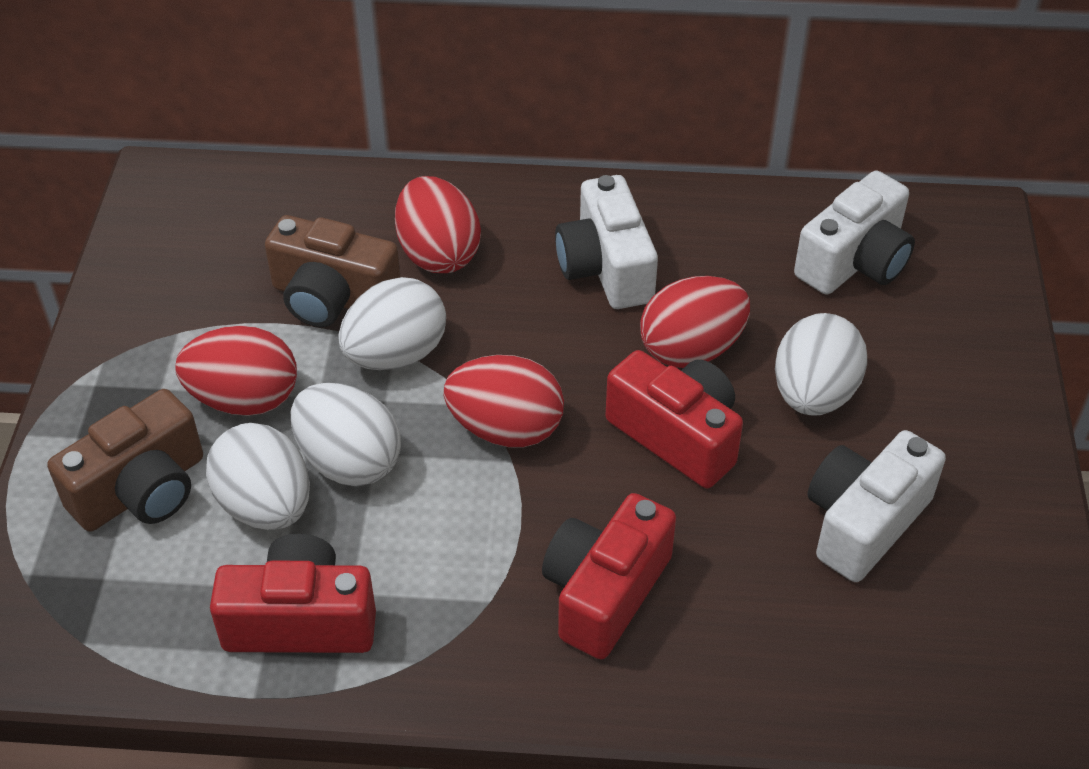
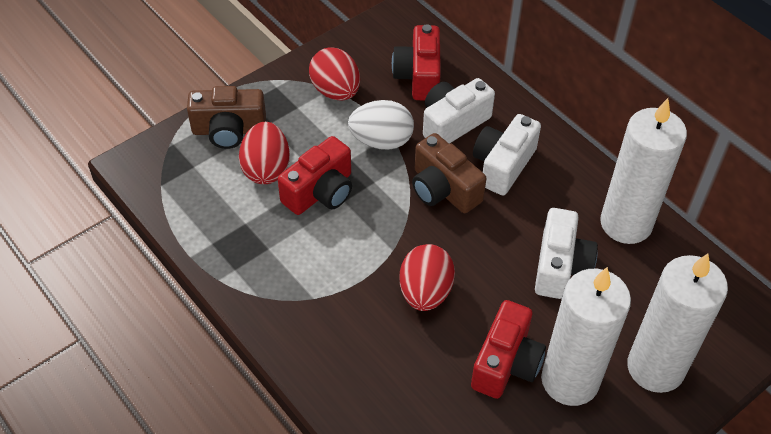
red egg: 4 -> 3
white candle: 0 -> 3
white egg: 4 -> 1

